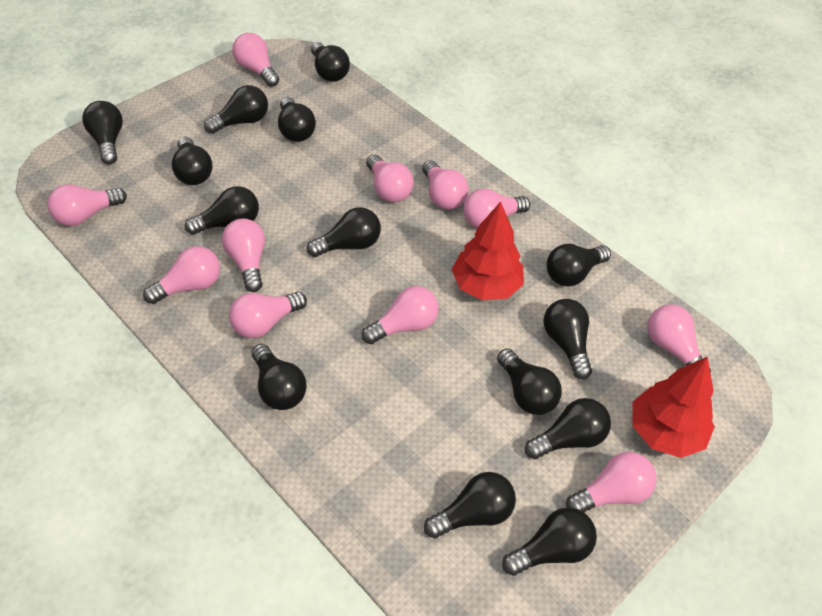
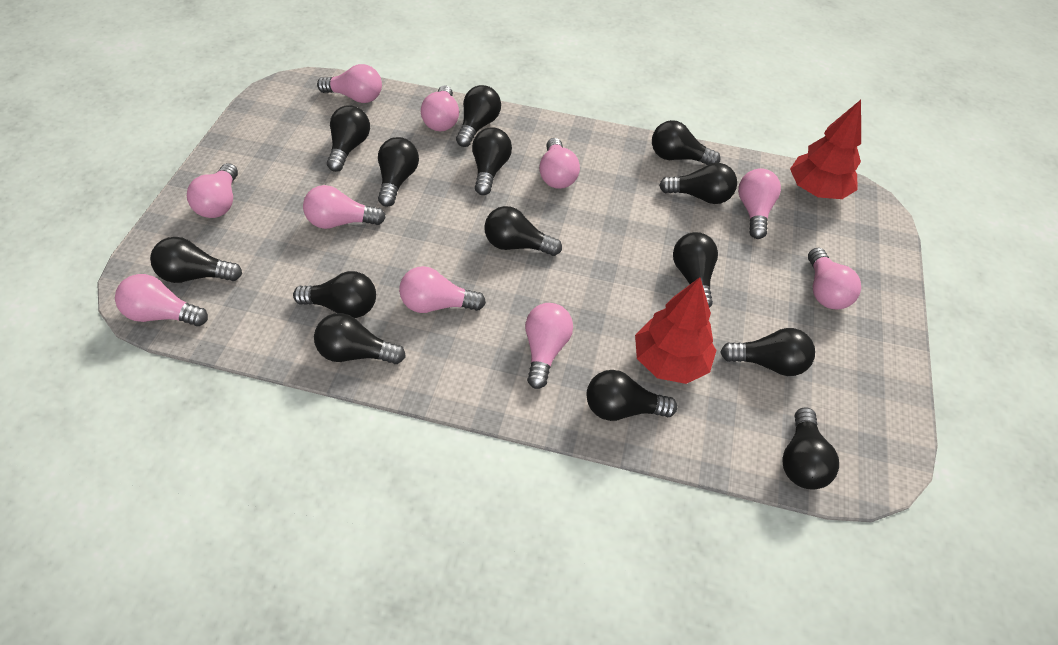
pink light bulb: 11 -> 10

